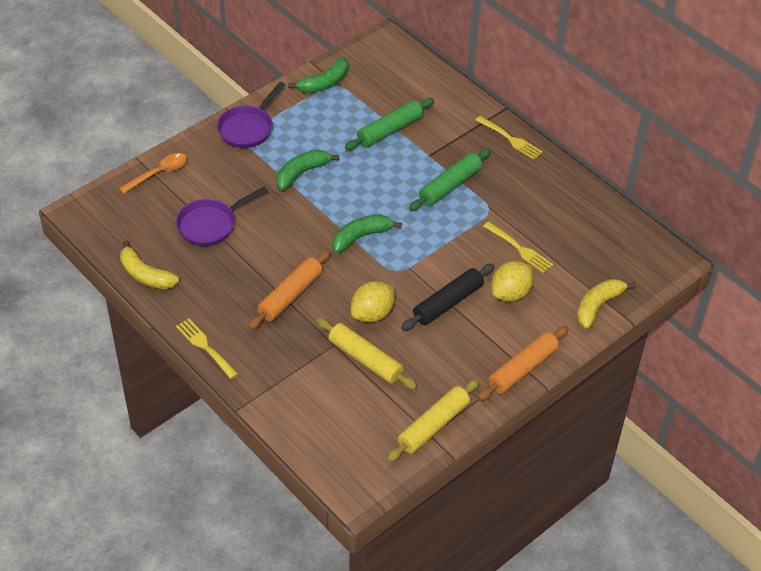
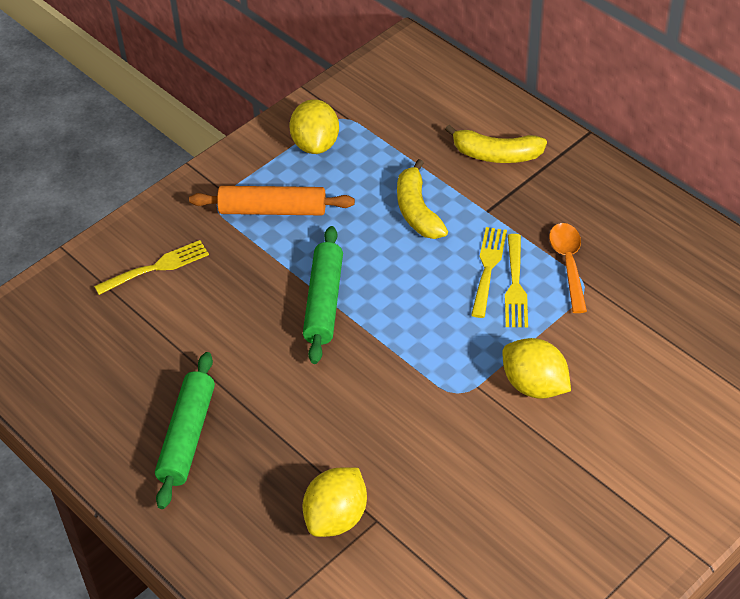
black rolling pin: 1 -> 0
green banana: 3 -> 0
orange rolling pin: 2 -> 1
purple pan: 2 -> 0
yellow lemon: 2 -> 3
yellow rolling pin: 2 -> 0

